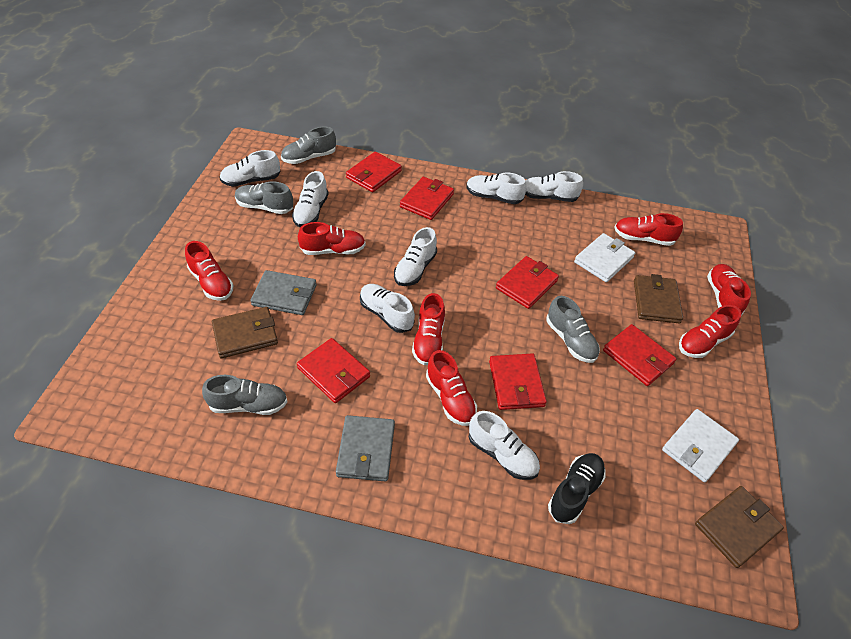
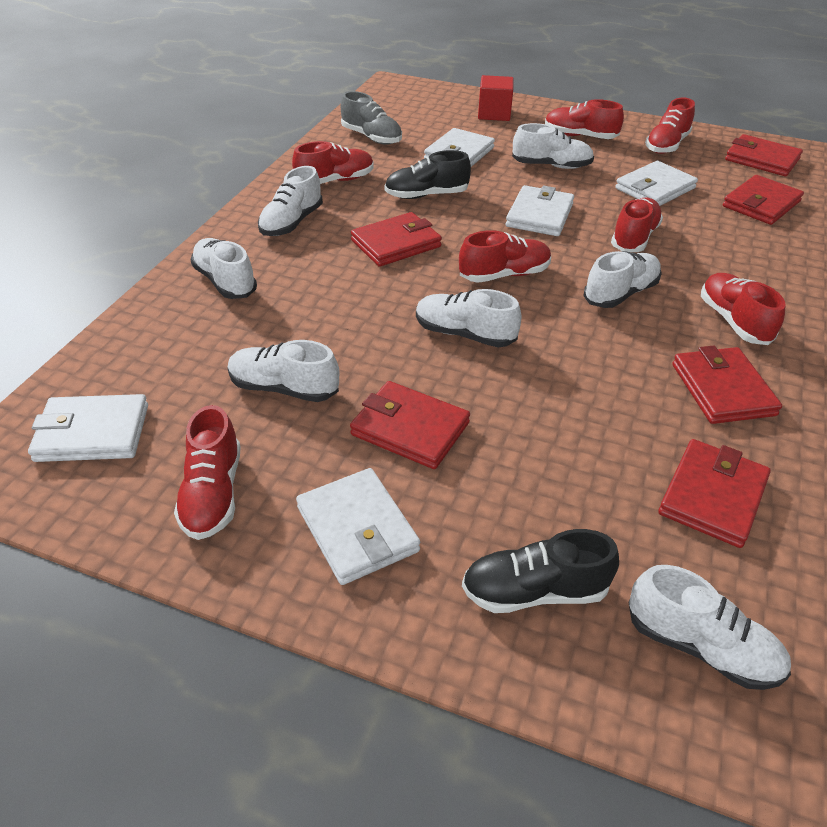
black shoe: 1 -> 2
brown wallet: 3 -> 0
grey shoe: 4 -> 1
grey wallet: 2 -> 0
red cube: 0 -> 1
white wallet: 2 -> 5

